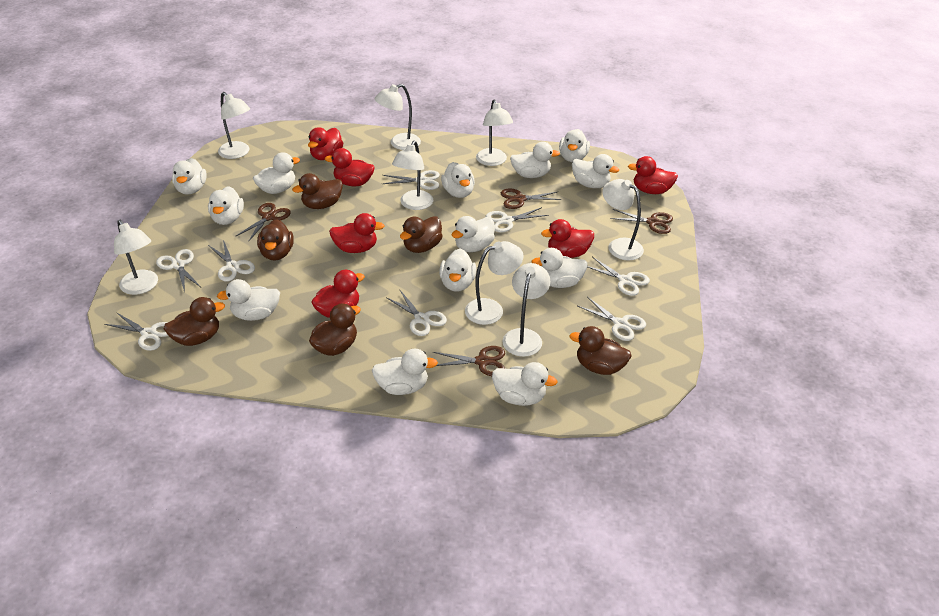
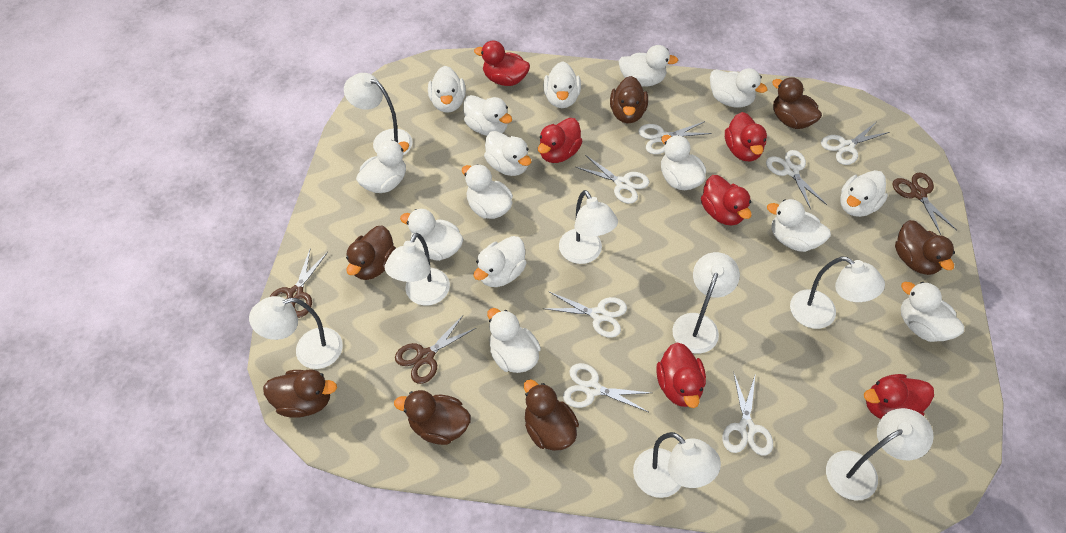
brown duck: 6 -> 7
brown scissors: 4 -> 3
white duck: 13 -> 15
white scissors: 8 -> 7

